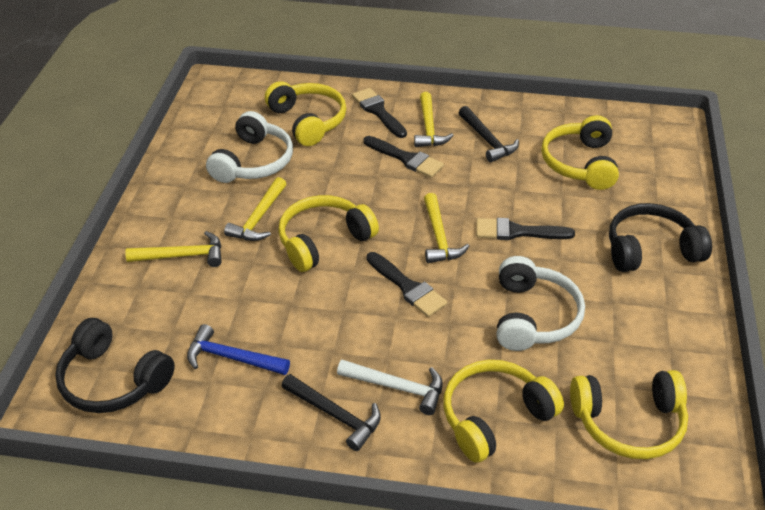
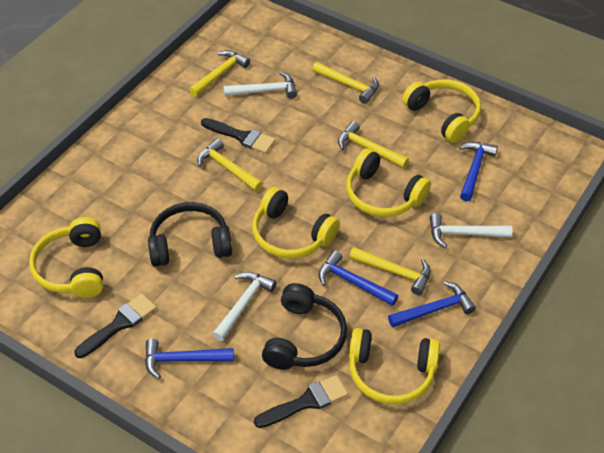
black brush: 4 -> 3
black hammer: 2 -> 0
blue hammer: 1 -> 4
white hammer: 1 -> 3
white headphones: 2 -> 0
yellow hammer: 4 -> 5

